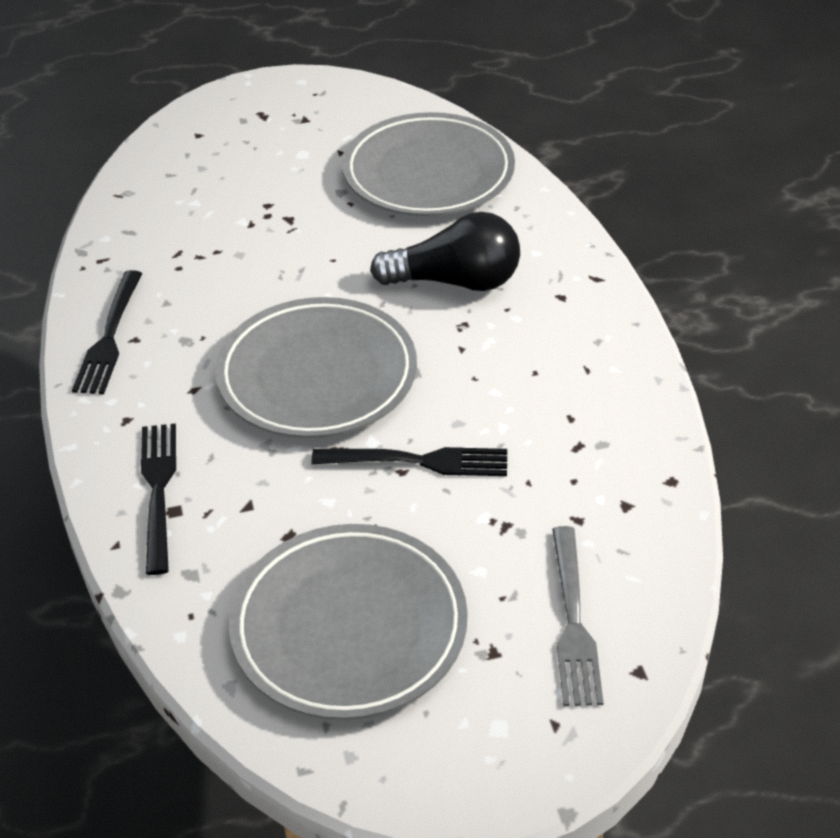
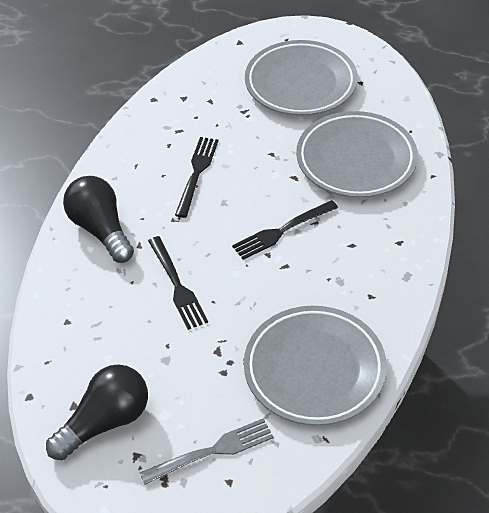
black light bulb: 1 -> 2

